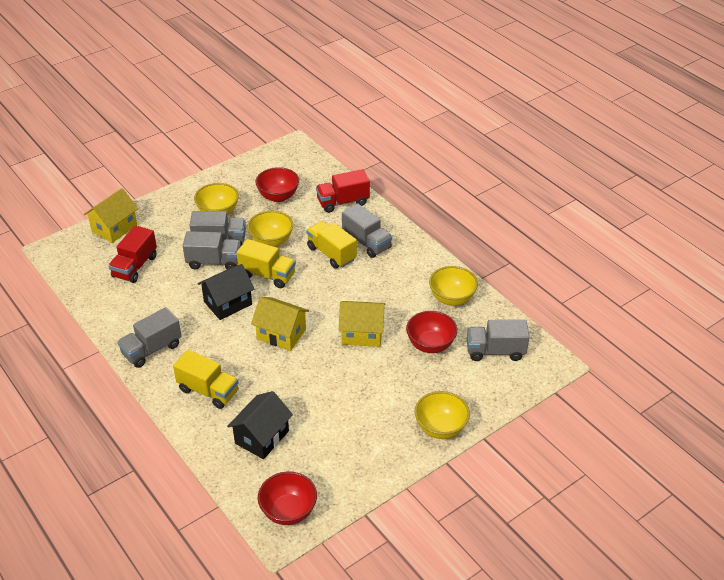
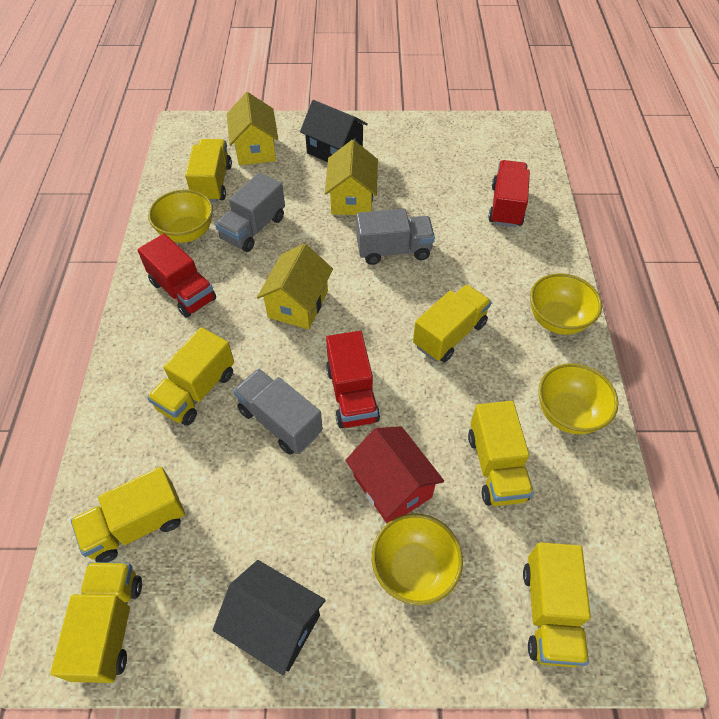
grey truck: 5 -> 3
red bowl: 3 -> 0
red house: 0 -> 1
red truck: 2 -> 3
yellow truck: 3 -> 7

